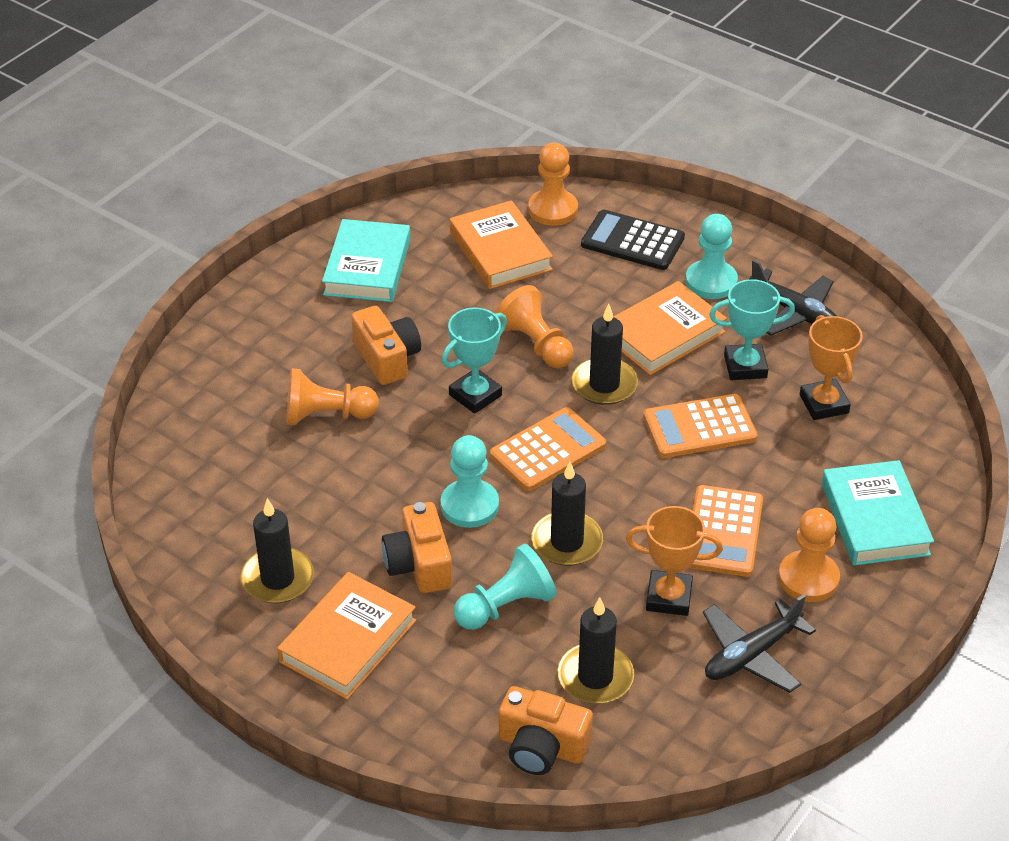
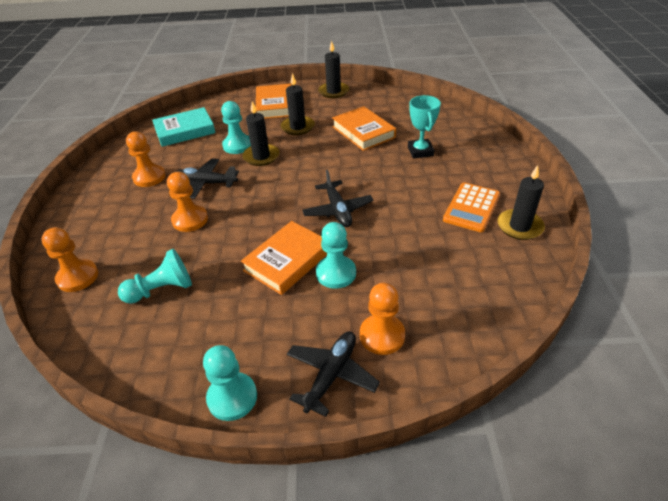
black calculator: 1 -> 0
black plane: 2 -> 3
orange calculator: 3 -> 1
orange camera: 3 -> 0
orange trophy: 2 -> 0
turquoise book: 2 -> 1
turquoise pawn: 3 -> 4
turquoise trophy: 2 -> 1

